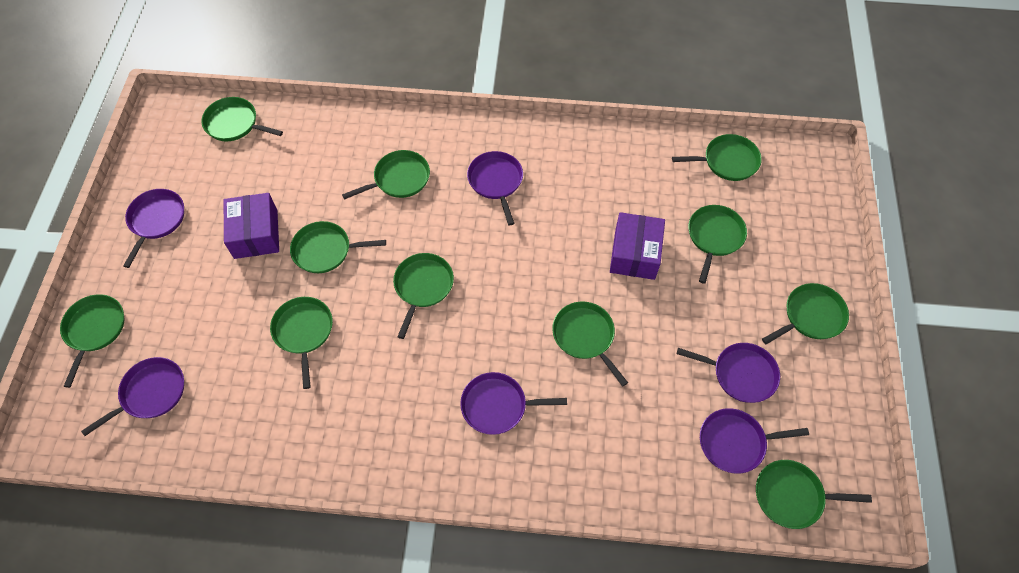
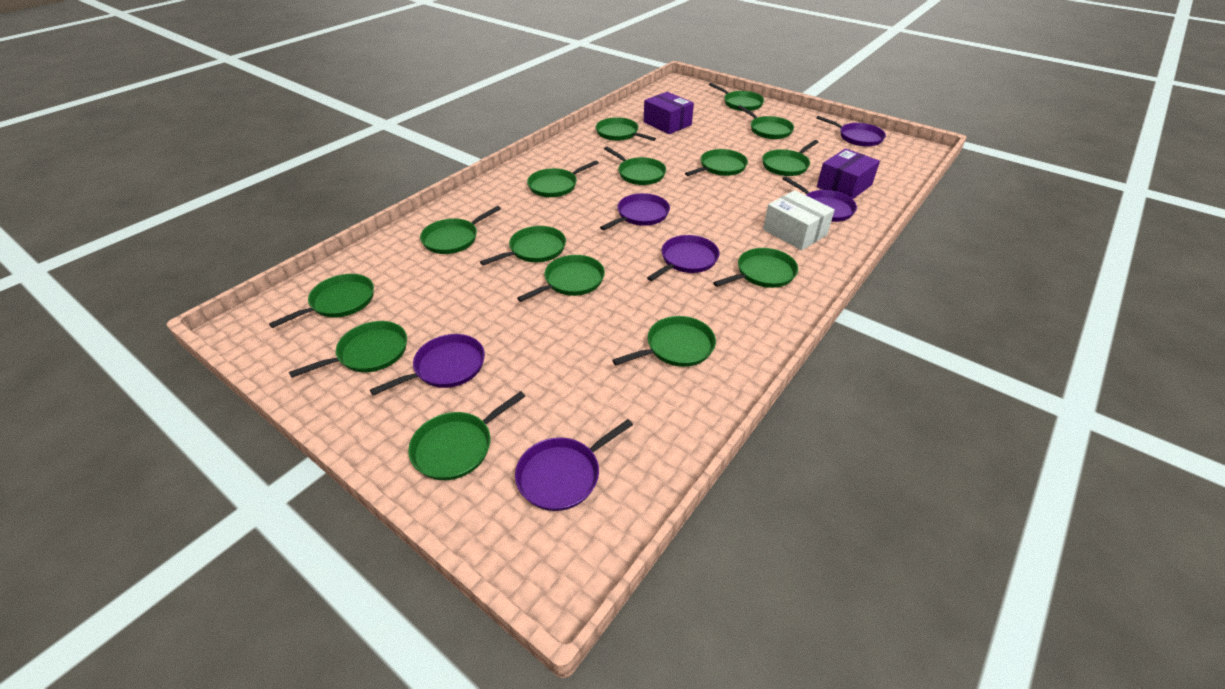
green pan: 11 -> 15
white box: 0 -> 1

